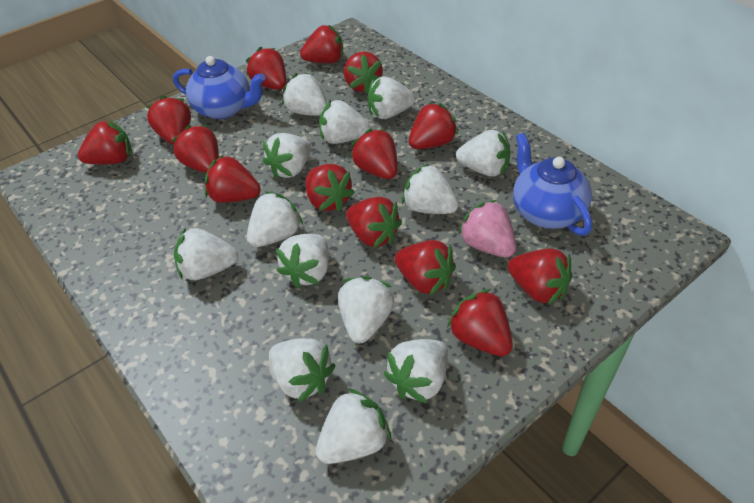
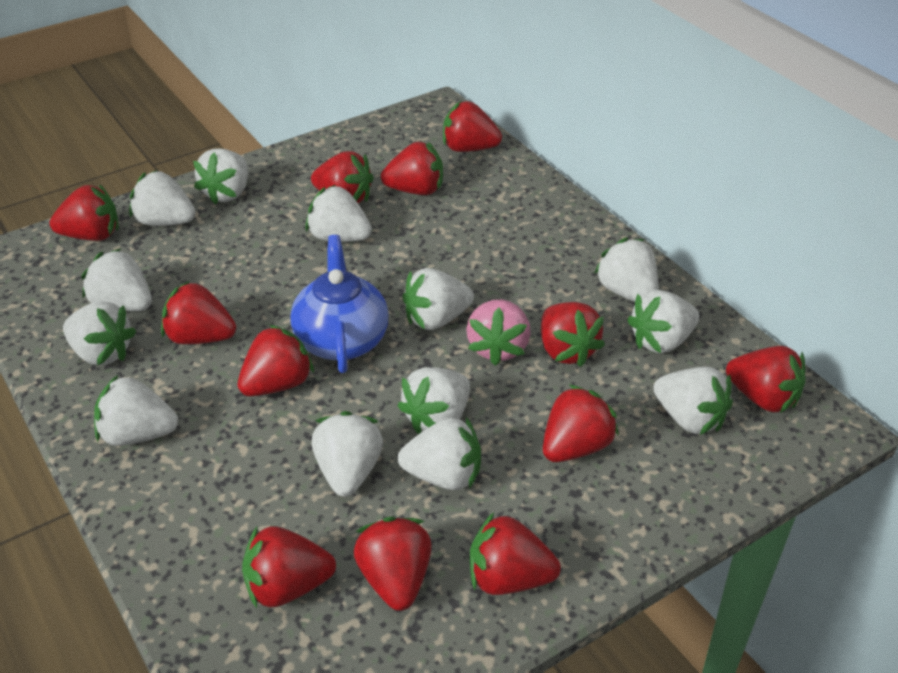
blue teapot: 2 -> 1
red strawberry: 14 -> 12

